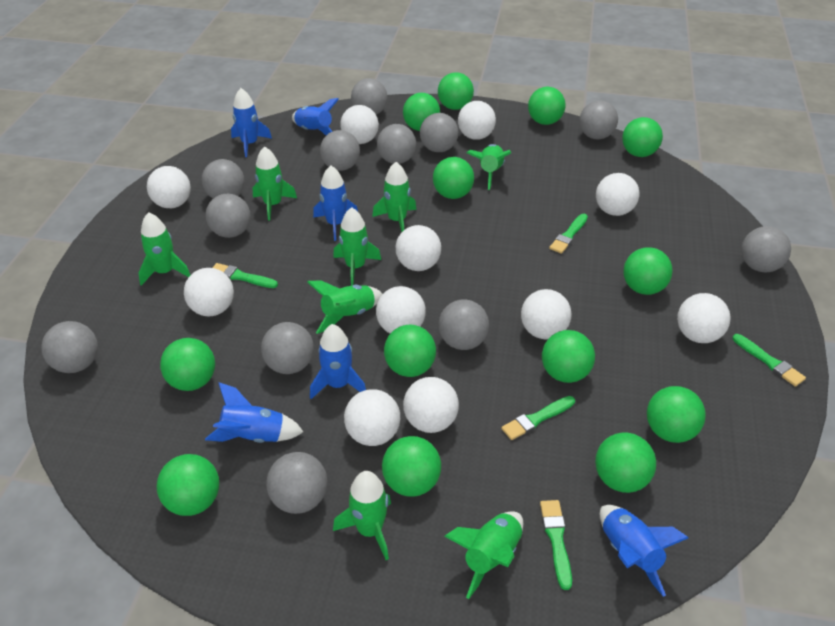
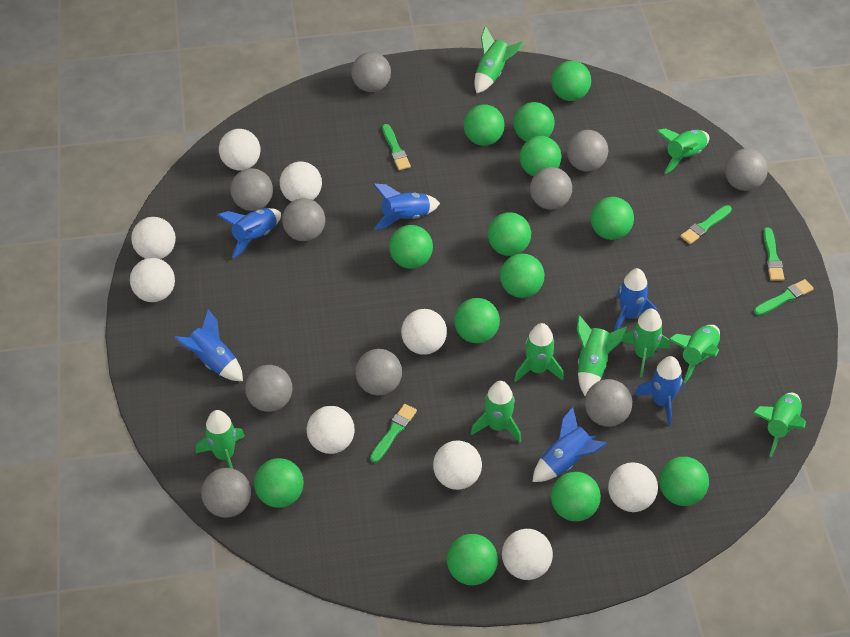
green rocket: 8 -> 9
grey ball: 12 -> 10
white ball: 11 -> 9

